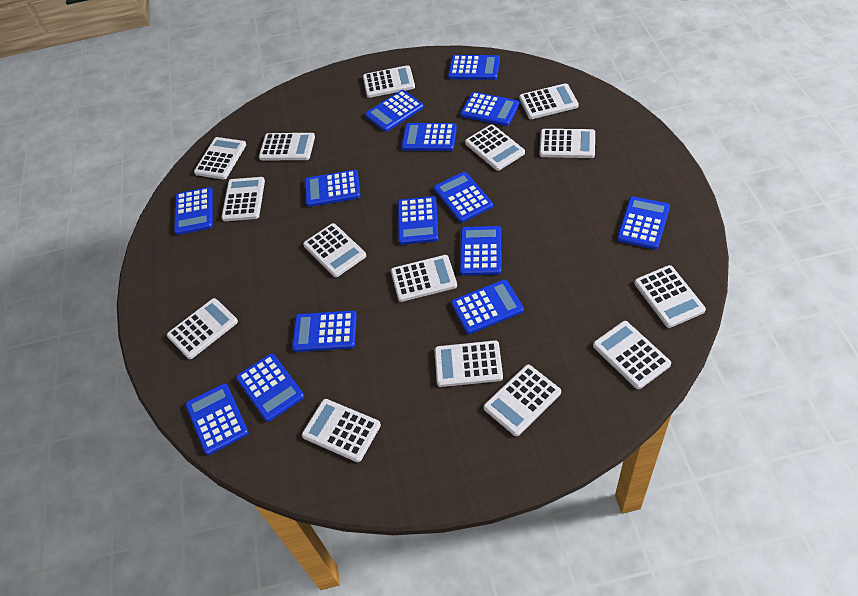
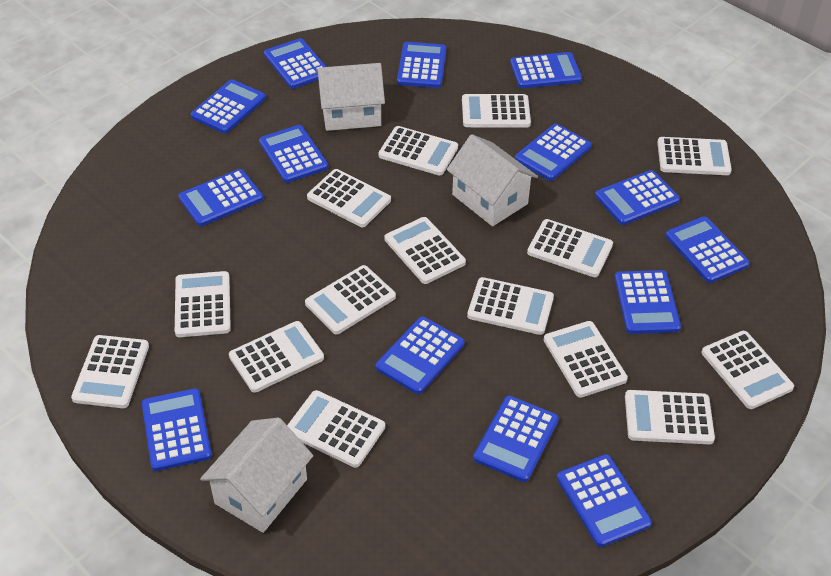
white house: 0 -> 3

